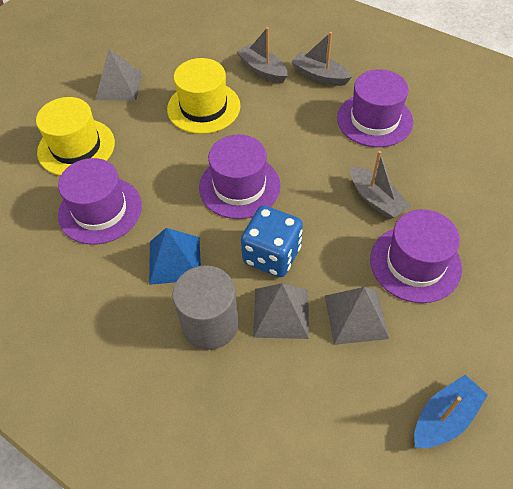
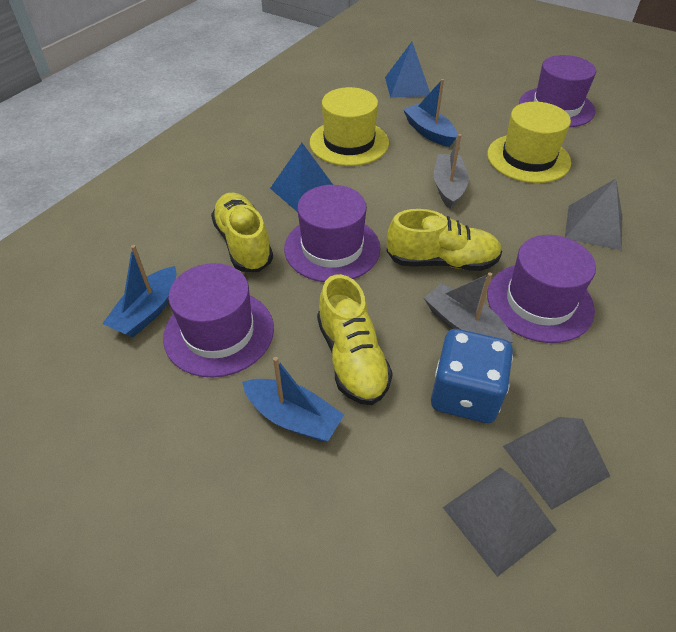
blue boat: 1 -> 3
blue pyramid: 1 -> 2
grey boat: 3 -> 2
grey cylinder: 1 -> 0
yellow shoe: 0 -> 3

